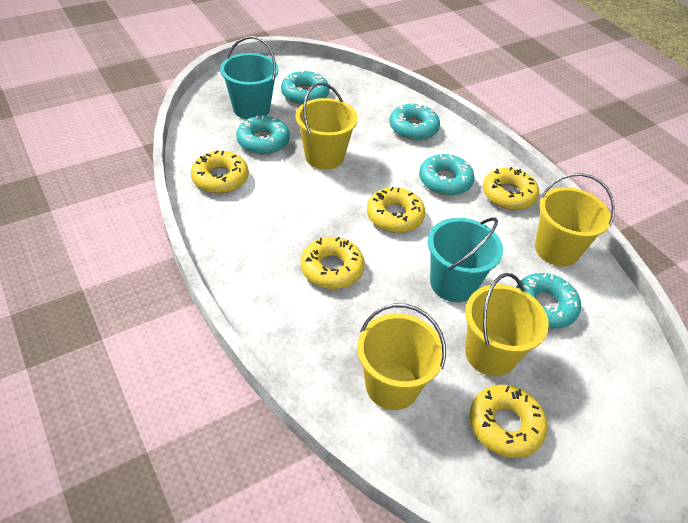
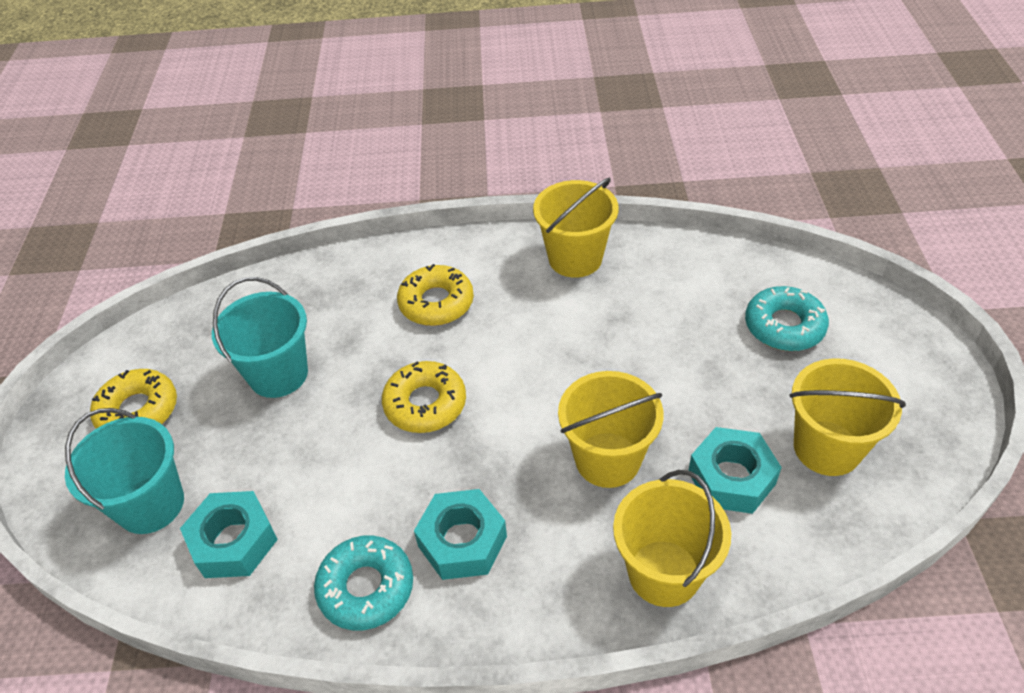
turquoise donut: 5 -> 2
turquoise nut: 0 -> 3
yellow donut: 5 -> 3

